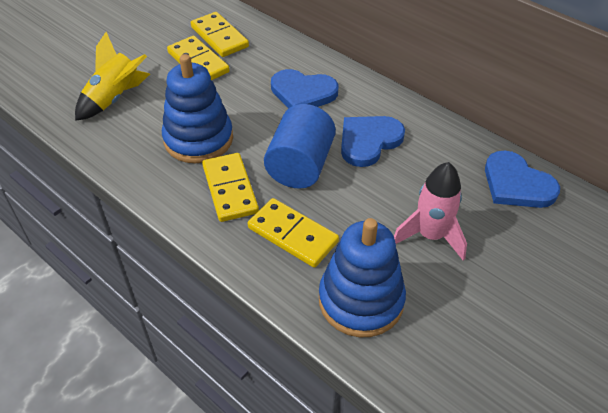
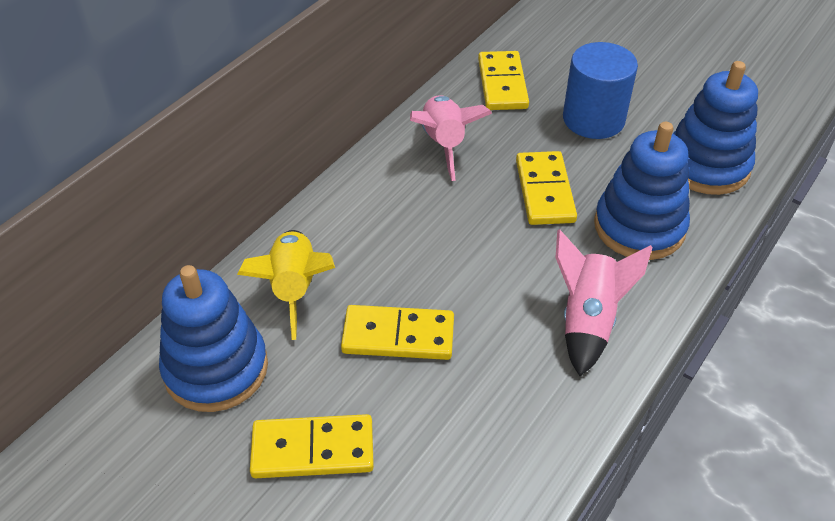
blue heart: 3 -> 0
blue stacking toy: 2 -> 3
pink rocket: 1 -> 2

